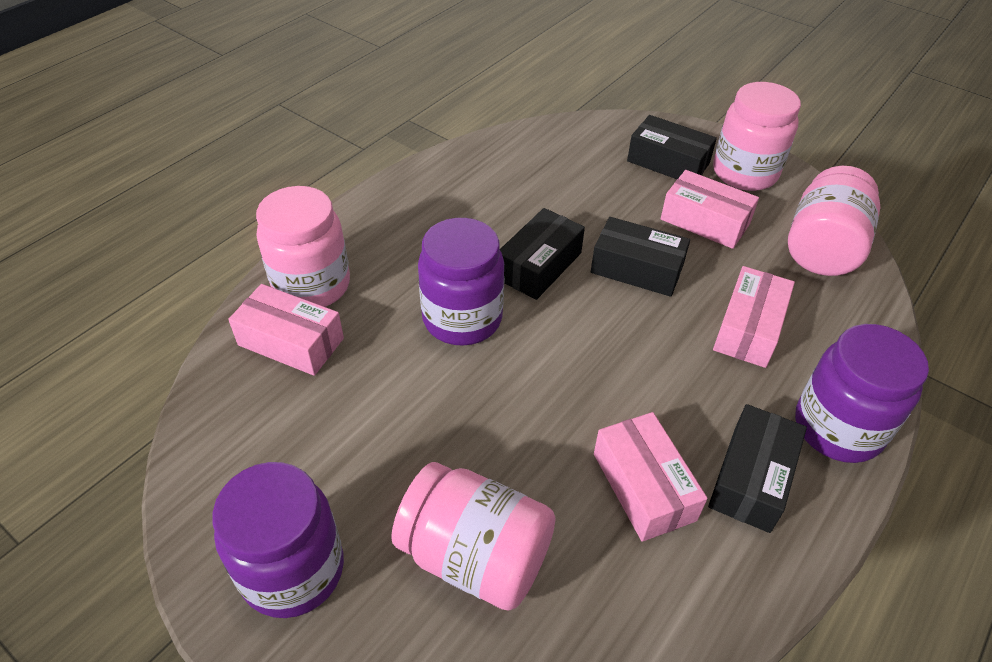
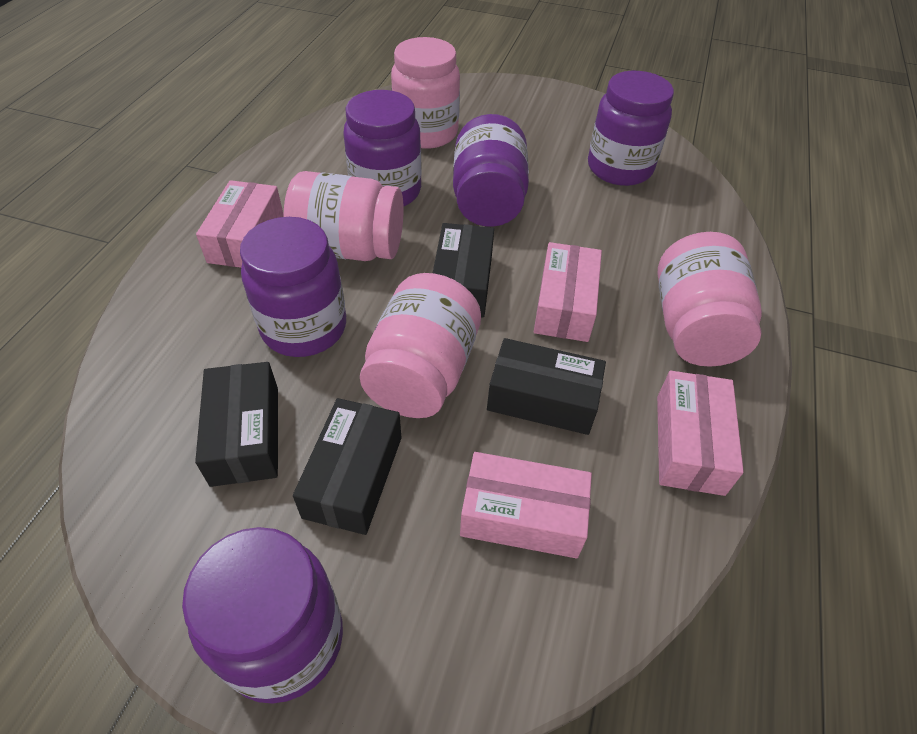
purple jar: 3 -> 5

